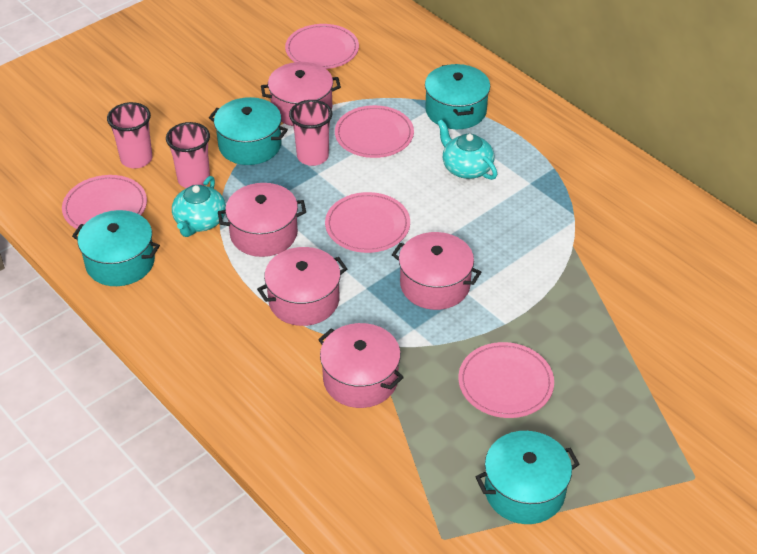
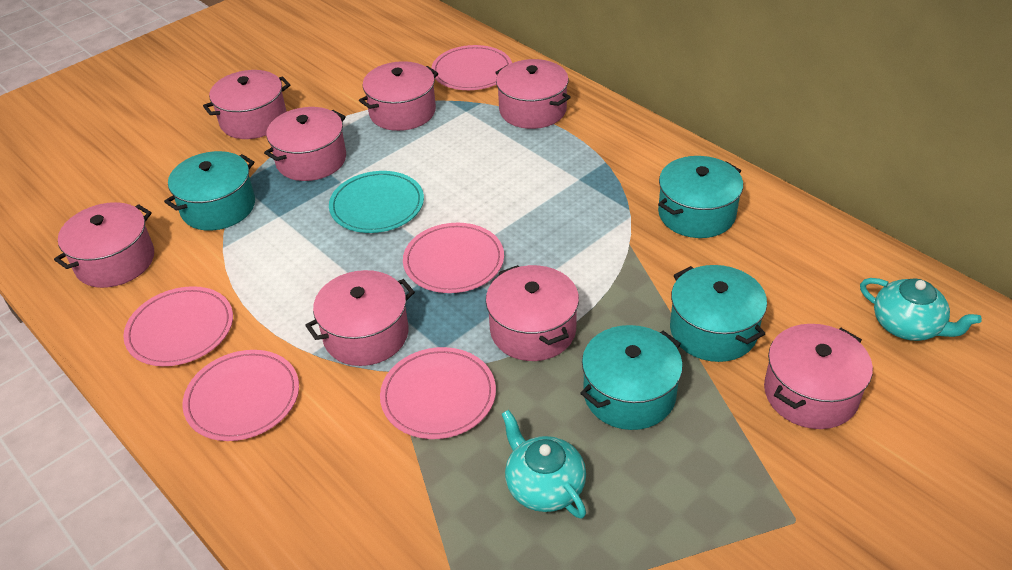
pink cup: 3 -> 0
pink pot: 5 -> 8
turquoise plate: 0 -> 1

